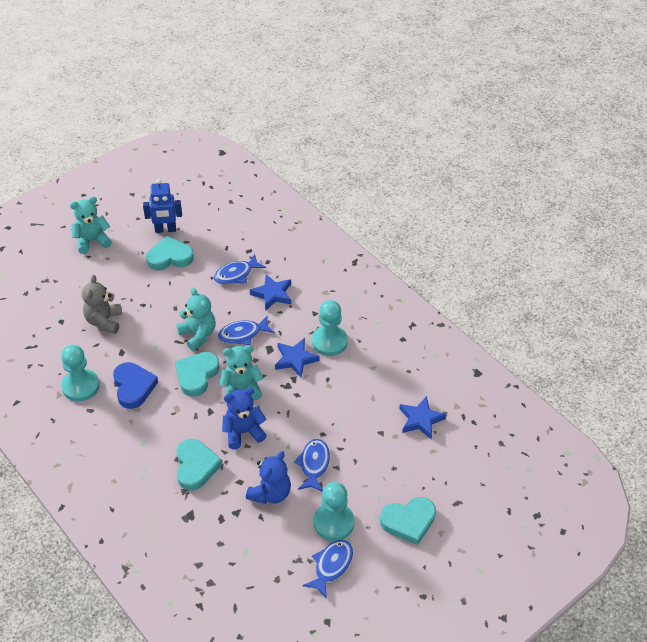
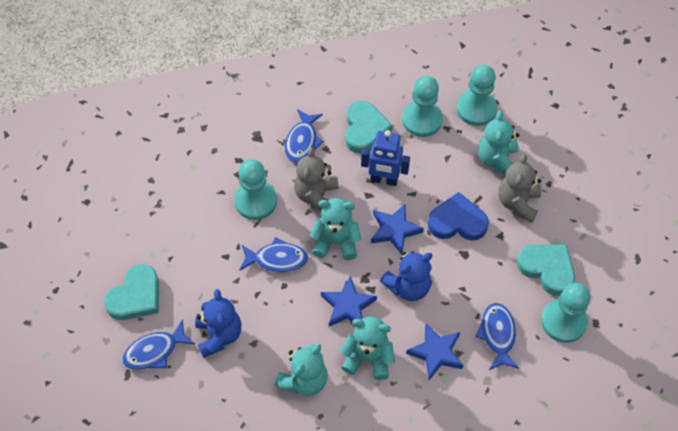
grey teddy bear: 1 -> 2
turquoise heart: 4 -> 3
turquoise pawn: 3 -> 4
turquoise teddy bear: 3 -> 4

